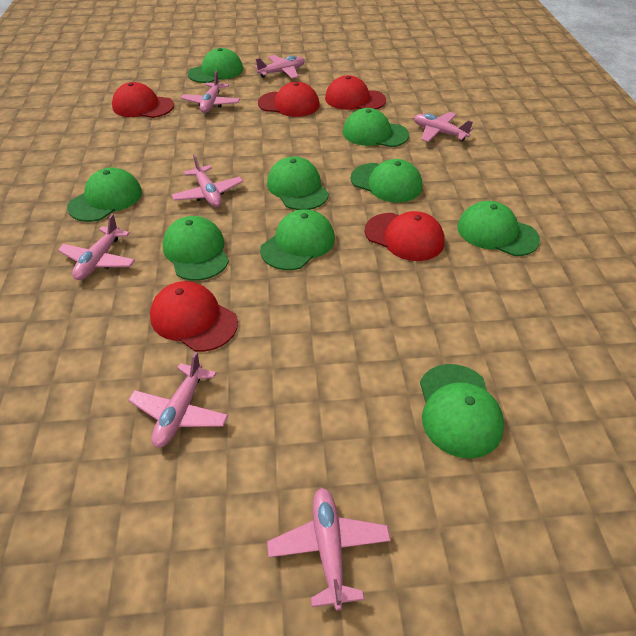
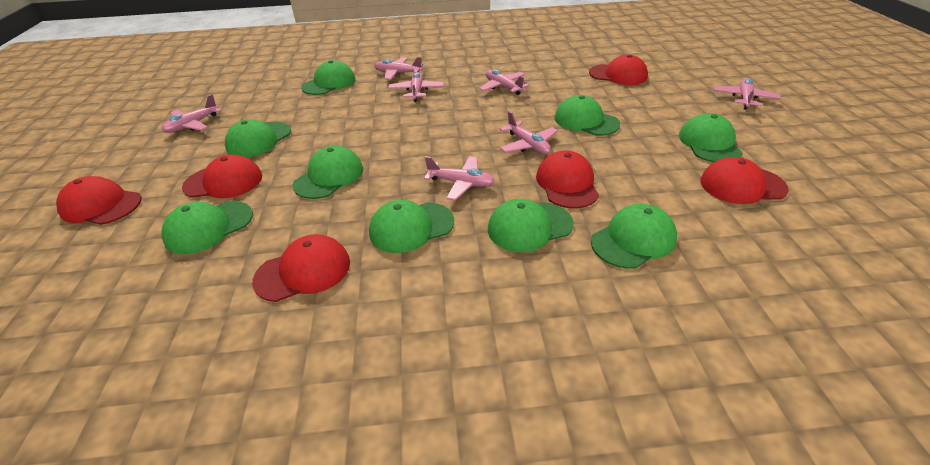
red cap: 5 -> 6

